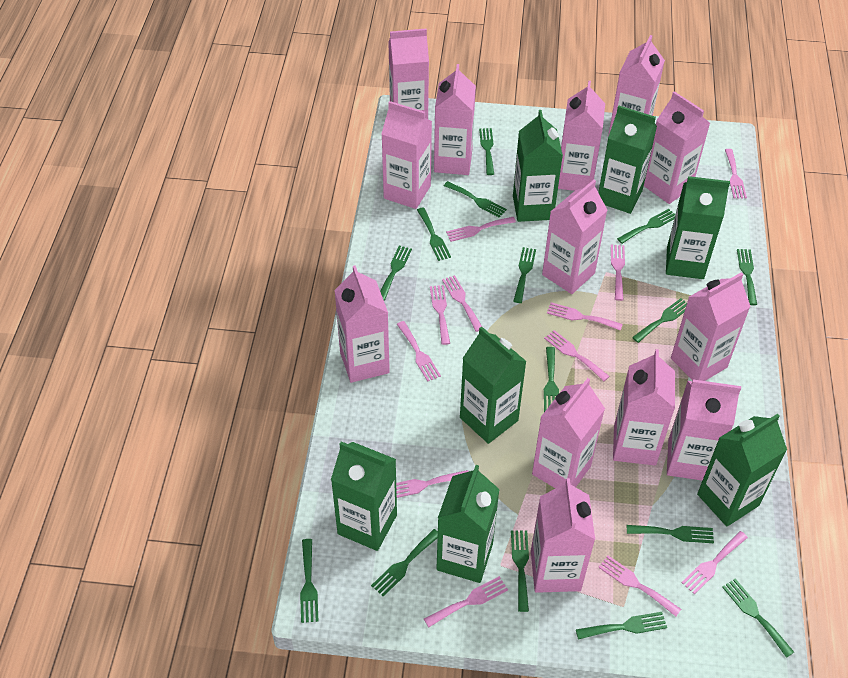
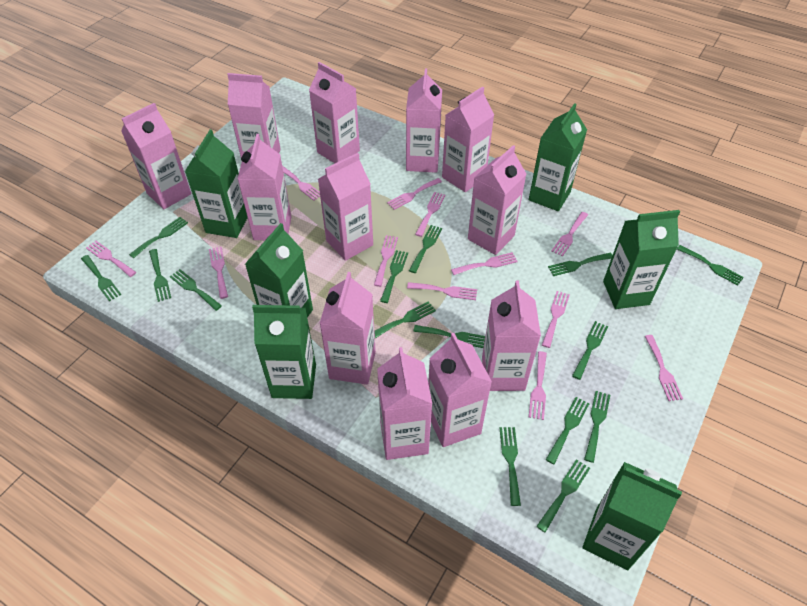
green carton: 7 -> 6
pink carton: 13 -> 12

